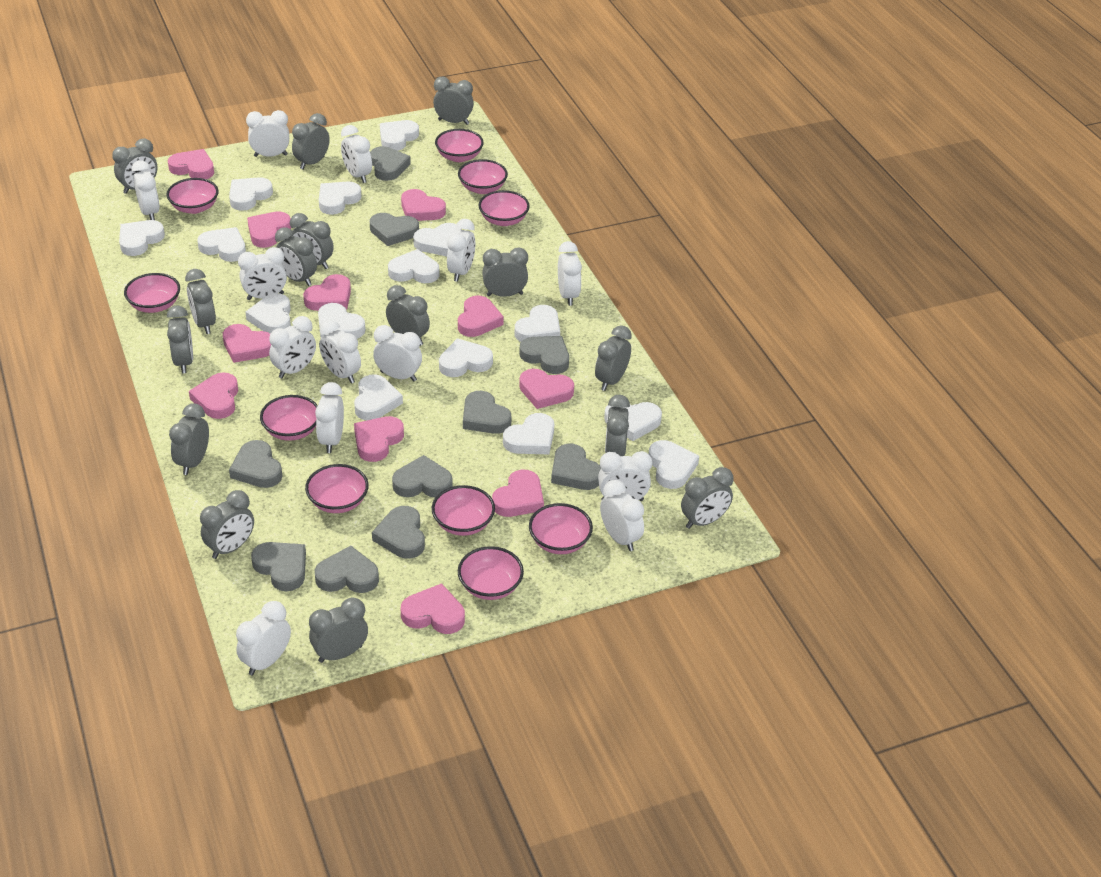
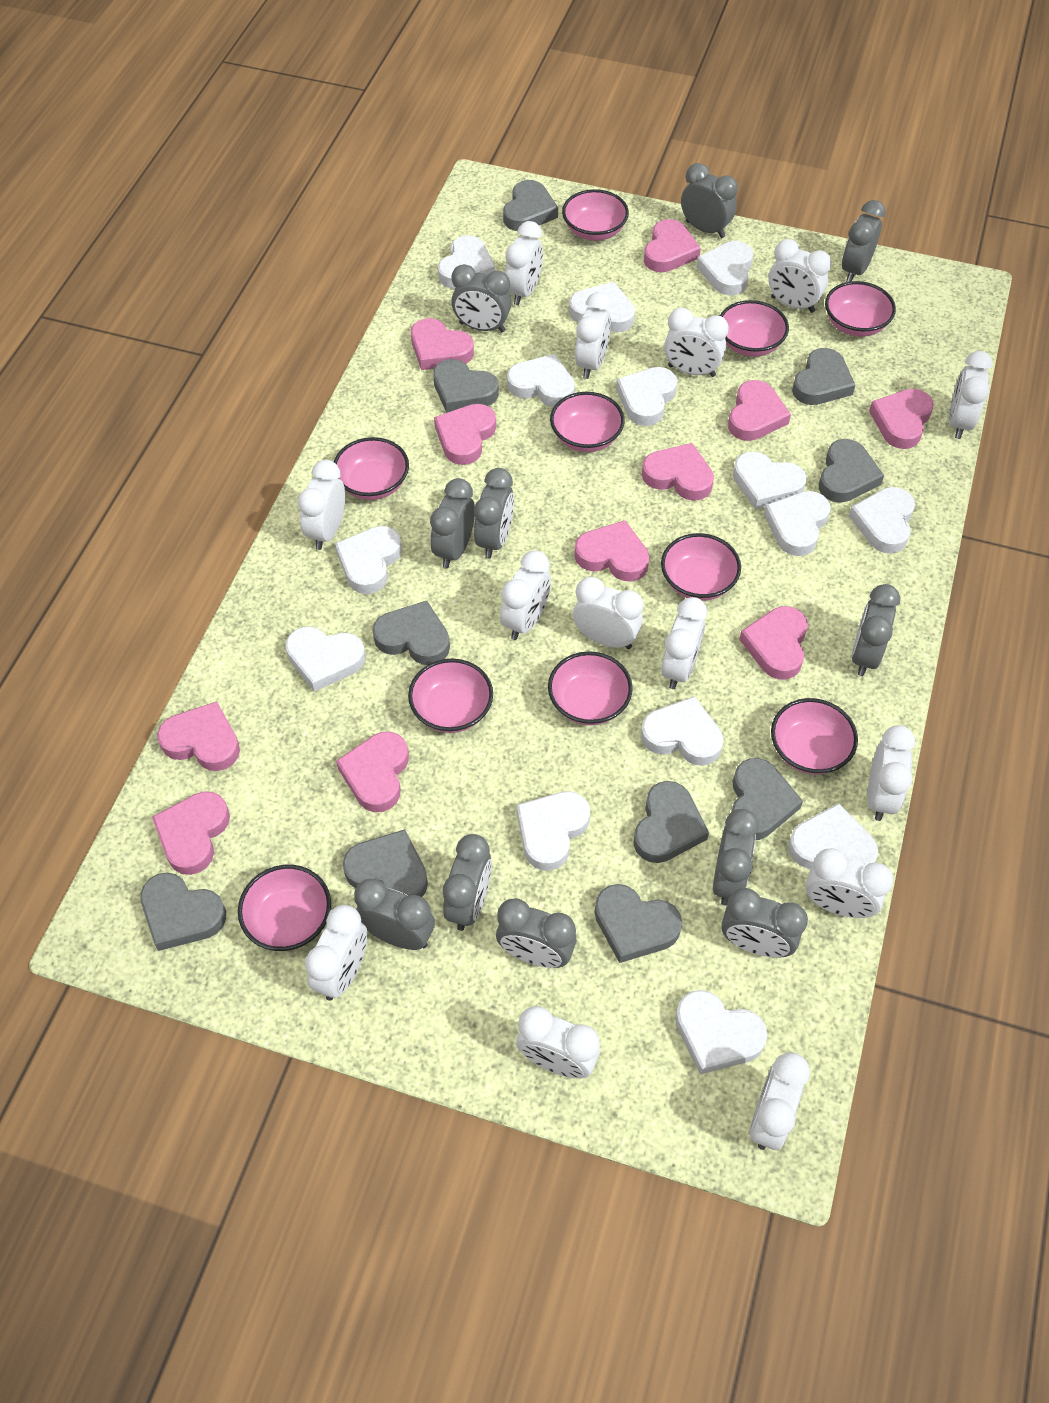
grey clock: 15 -> 11
white clock: 13 -> 14
white heart: 15 -> 14

